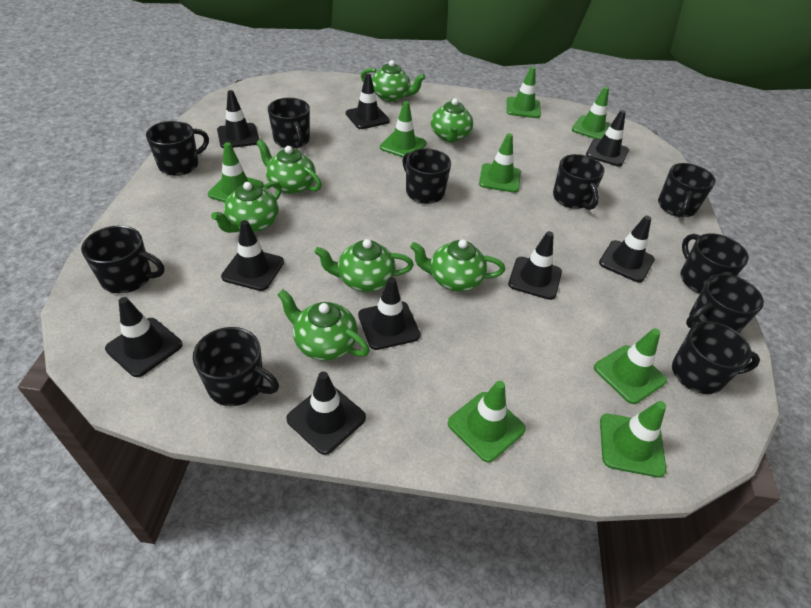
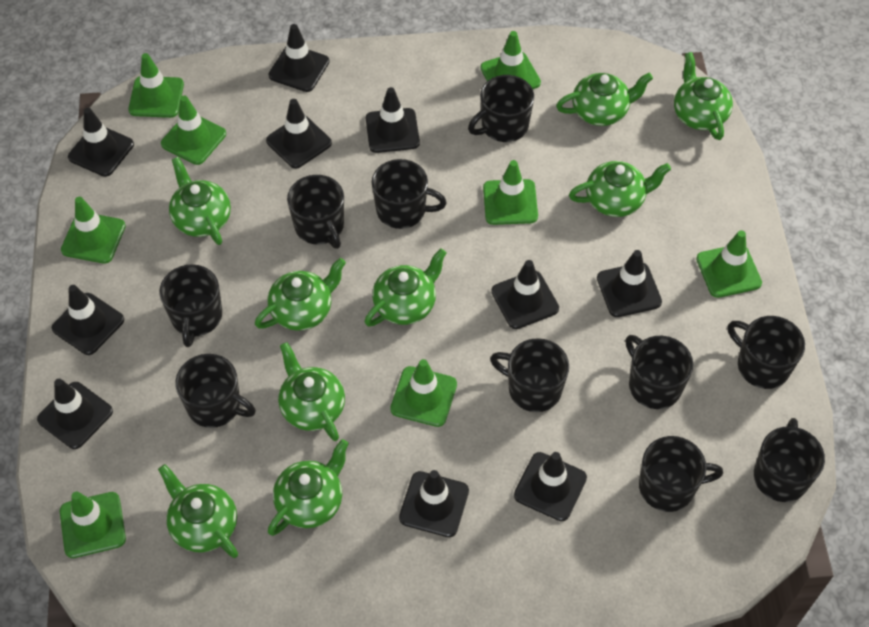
black traffic cone: 9 -> 10
green teapot: 7 -> 9

